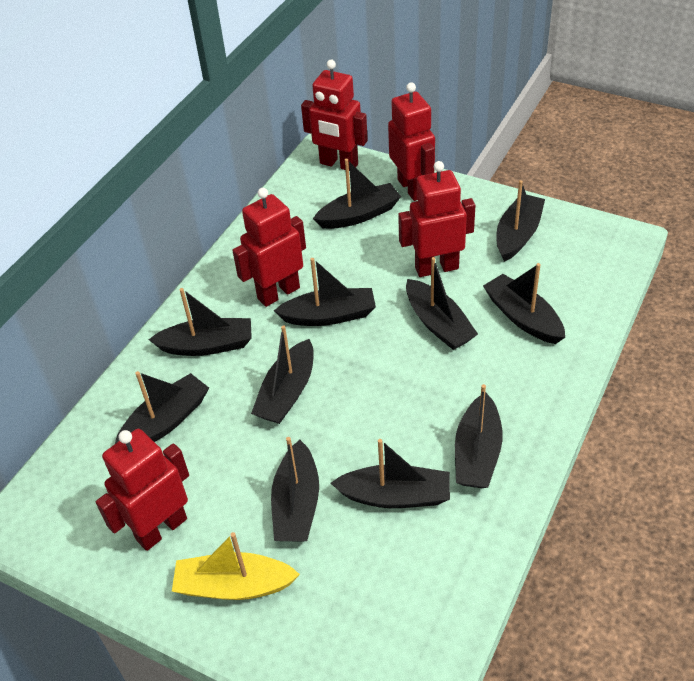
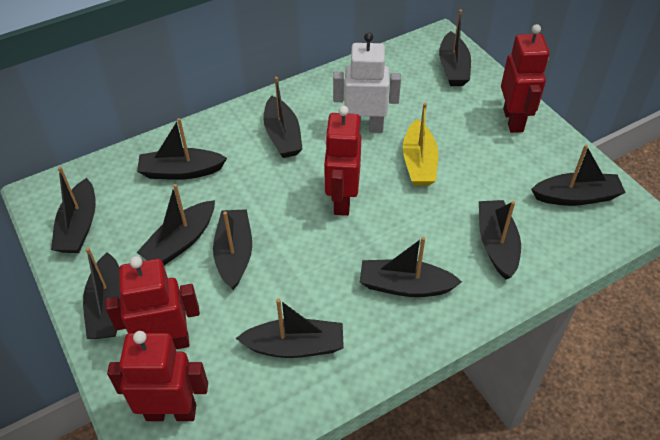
red robot: 5 -> 4
white robot: 0 -> 1

